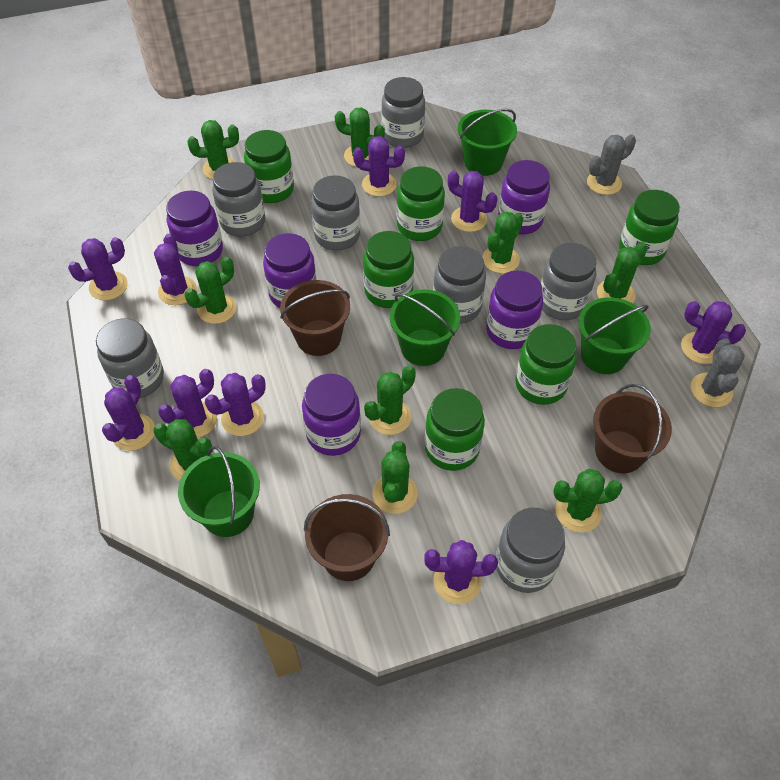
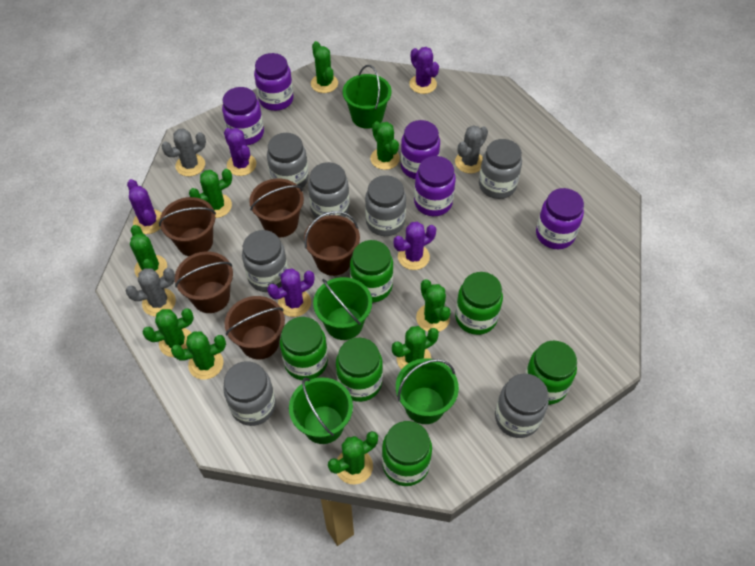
brown bucket: 3 -> 5
grey cactus: 2 -> 3
purple cactus: 9 -> 5

